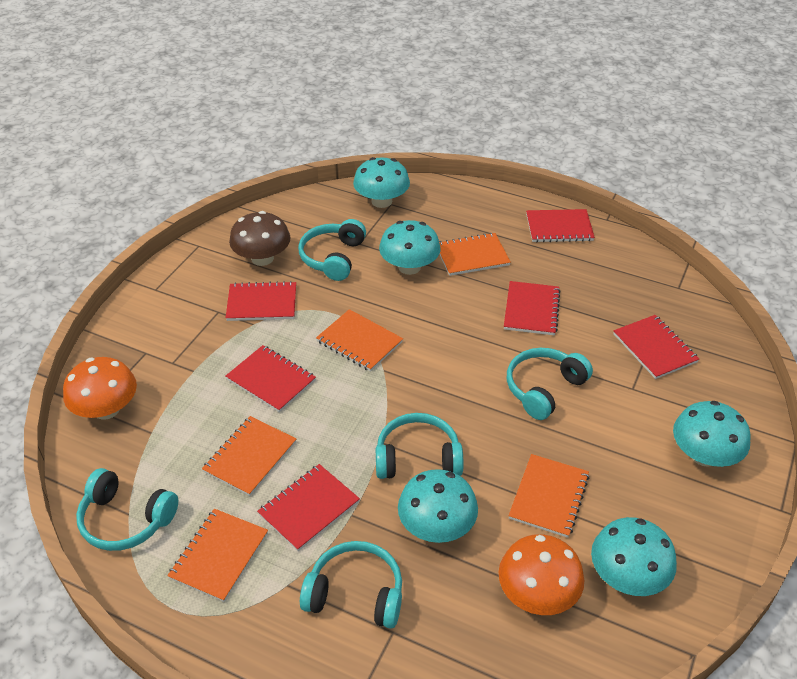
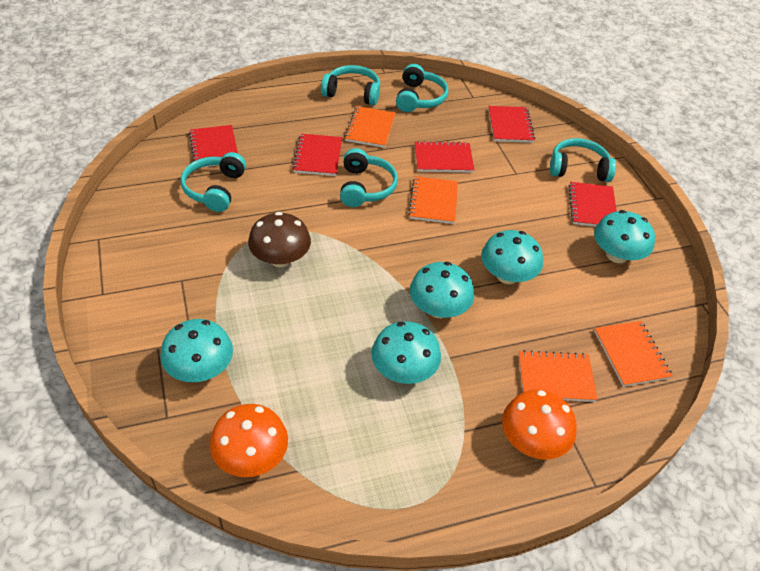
orange notebook: 5 -> 4
red notebook: 6 -> 5

